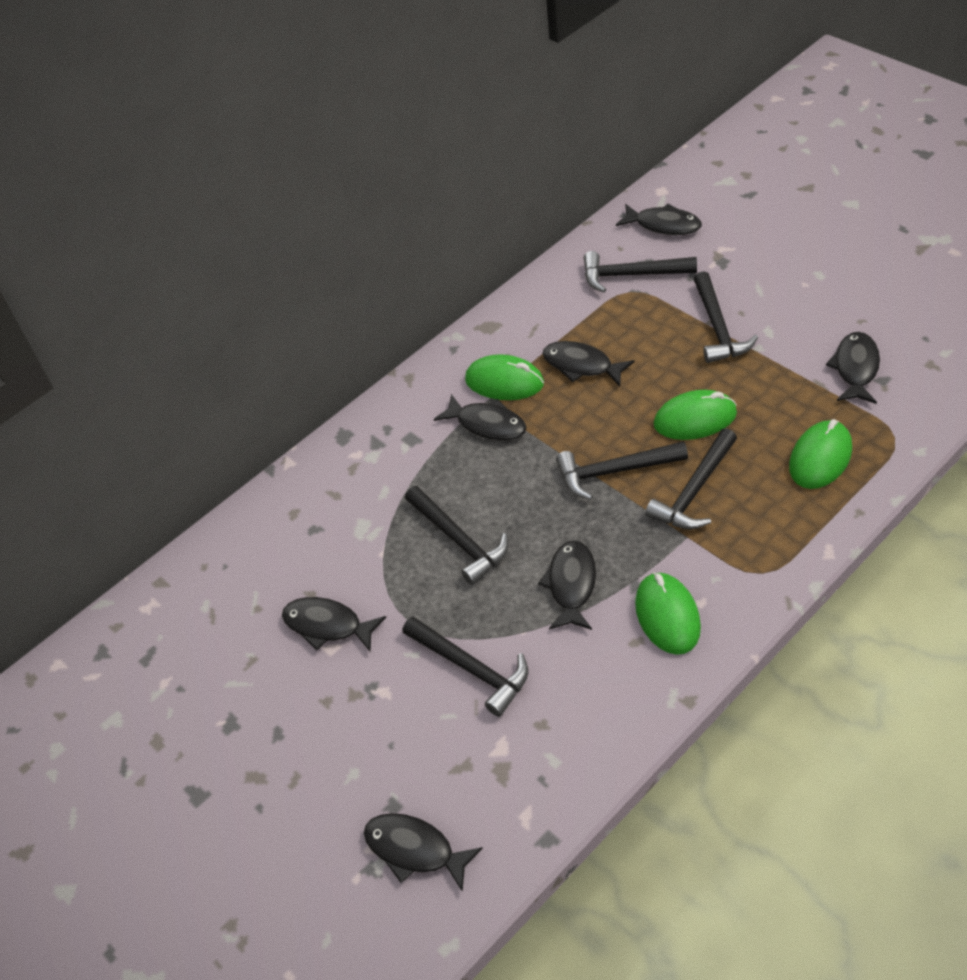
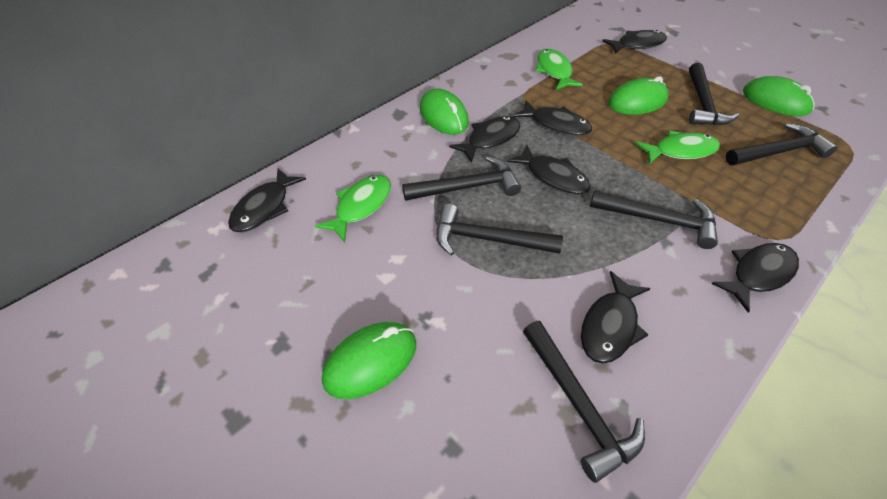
green fish: 0 -> 3

